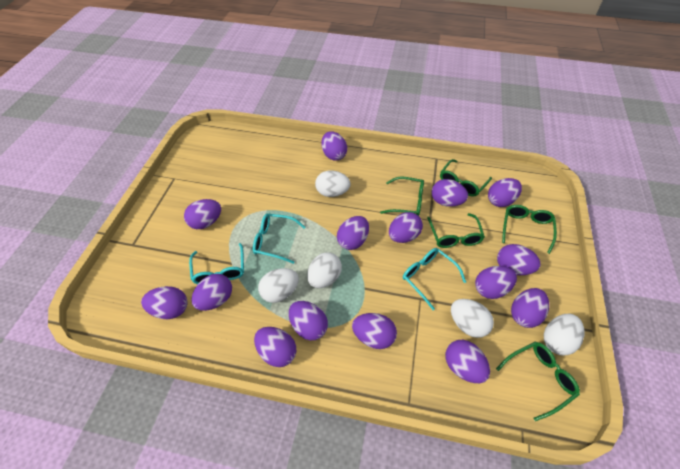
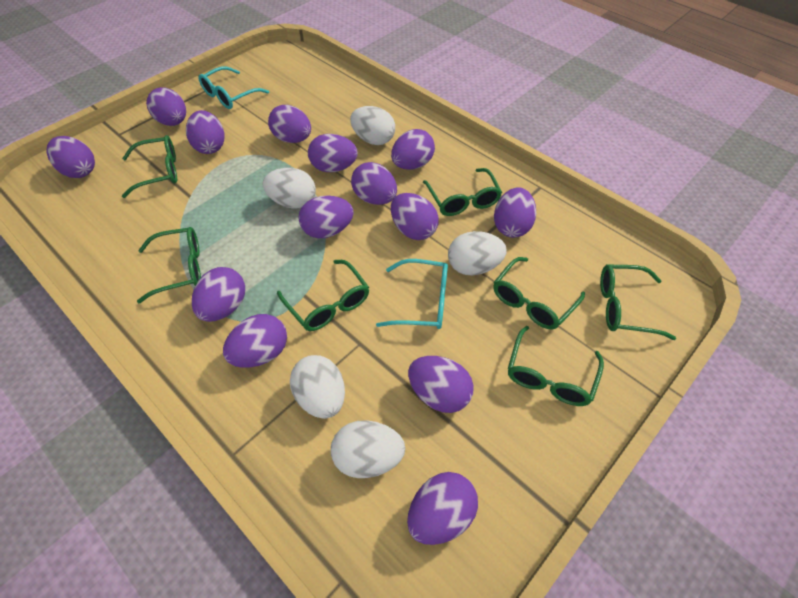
green glasses: 5 -> 7
purple egg: 15 -> 14
turquoise glasses: 3 -> 2

